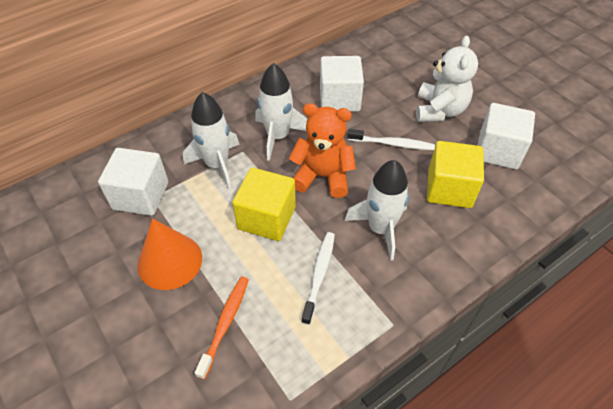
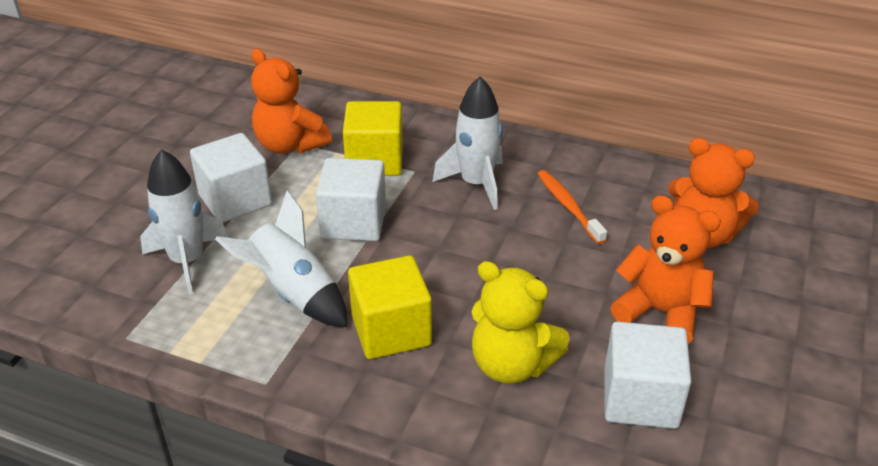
orange cone: 1 -> 0
orange teddy bear: 1 -> 3
white teddy bear: 1 -> 0
white toothbrush: 2 -> 0
yellow teddy bear: 0 -> 1

